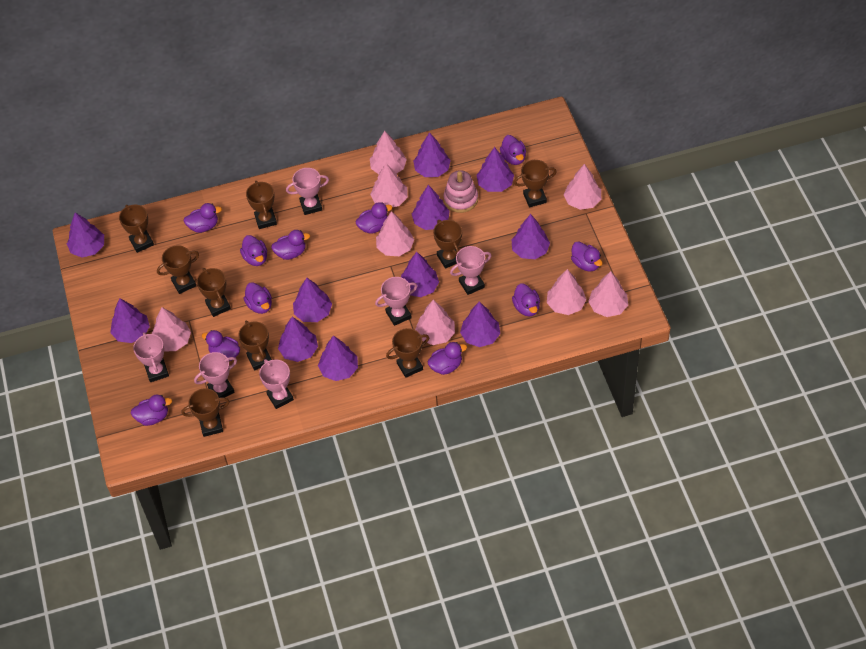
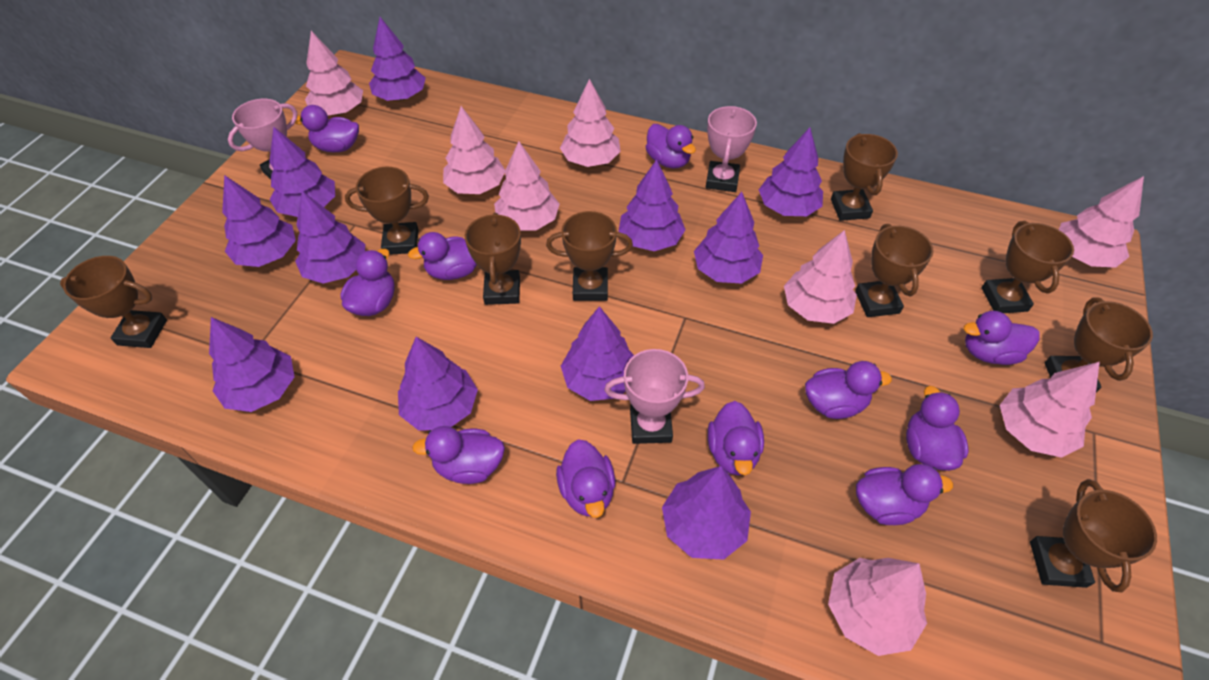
pink stacking toy: 1 -> 0
pink trophy: 6 -> 3

